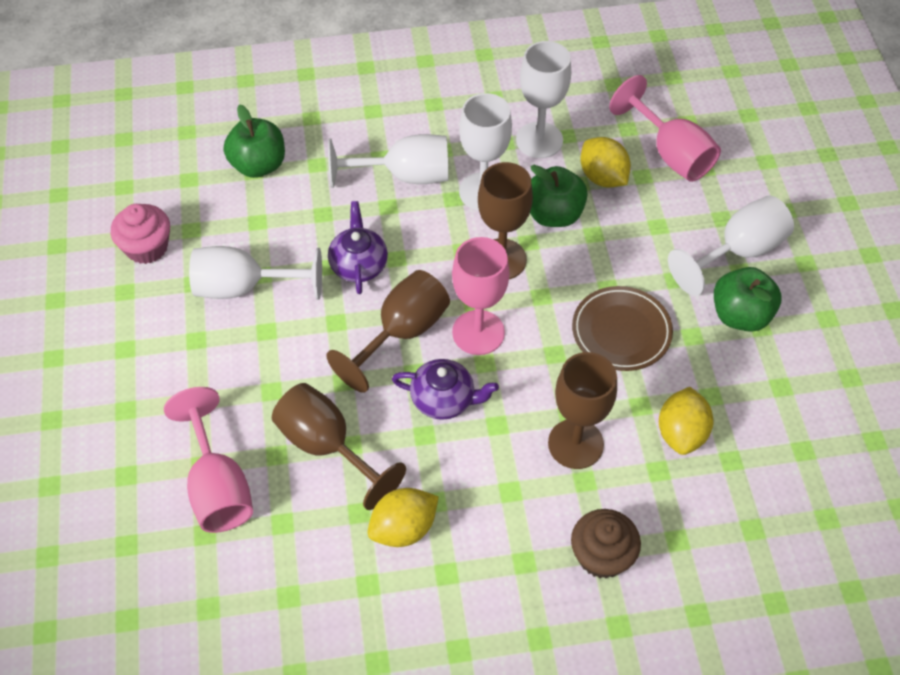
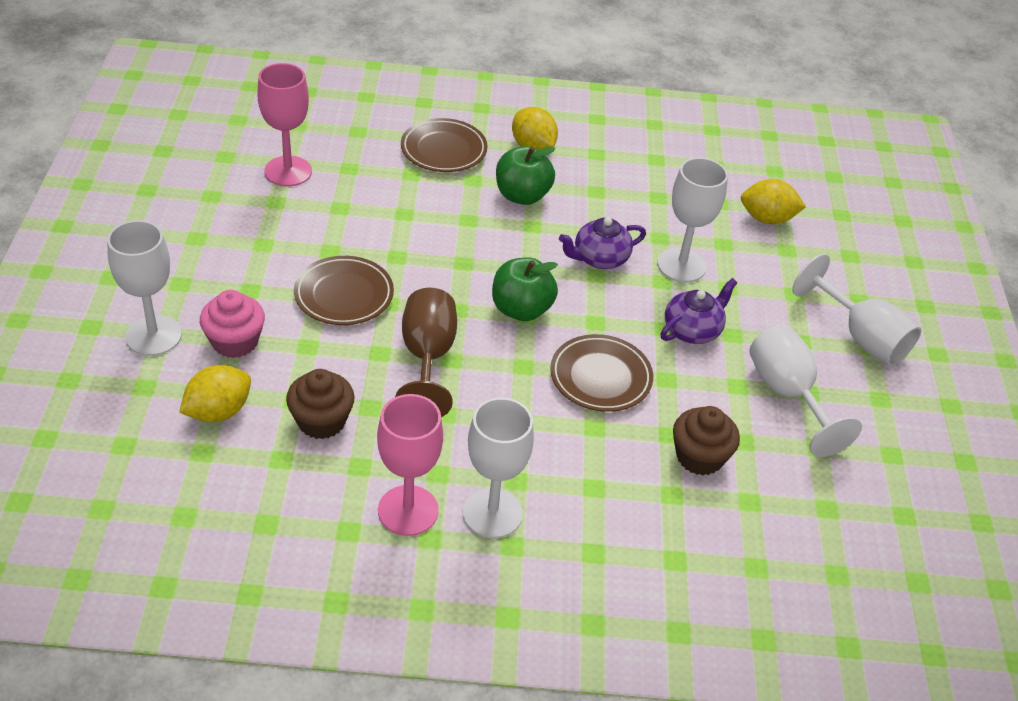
brown cupcake: 1 -> 2
brown goblet: 4 -> 1
brown plate: 1 -> 3
green apple: 3 -> 2
pink goblet: 3 -> 2

